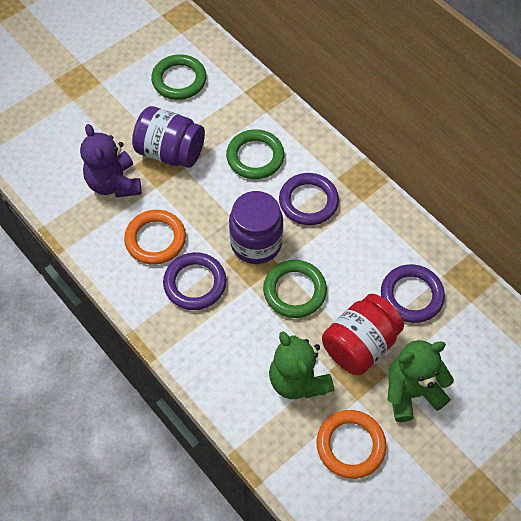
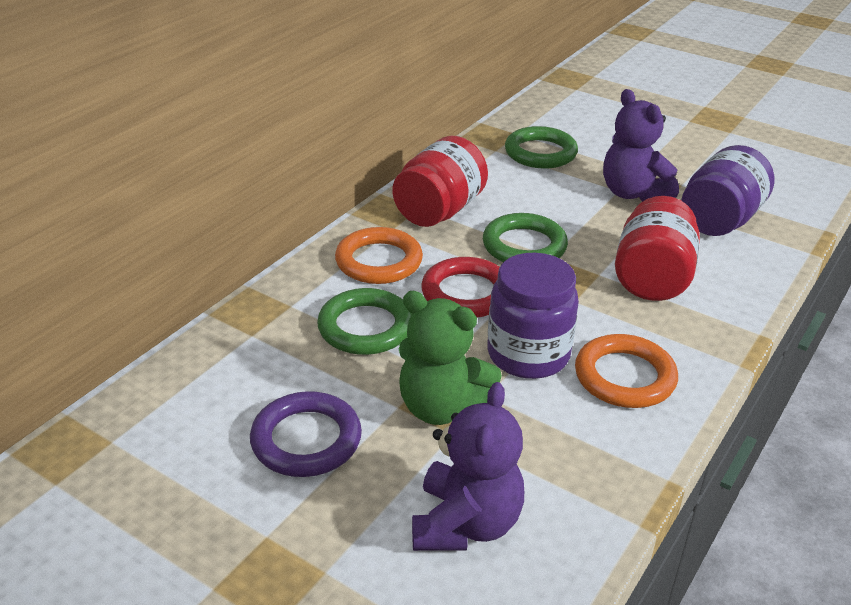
green teddy bear: 2 -> 1
purple ring: 3 -> 1
purple teddy bear: 1 -> 2
red jar: 1 -> 2
red ring: 0 -> 1

